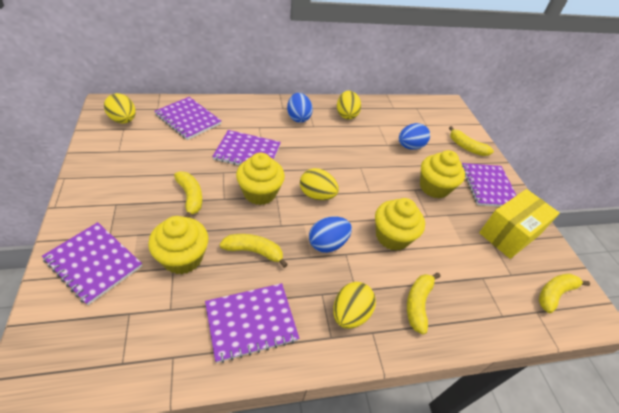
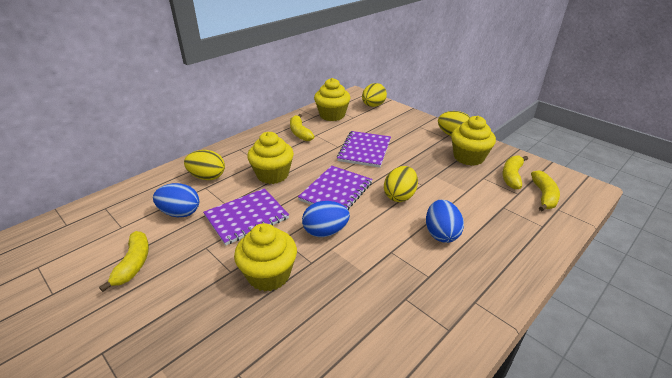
purple notebook: 5 -> 3
yellow banana: 5 -> 4
yellow box: 1 -> 0

